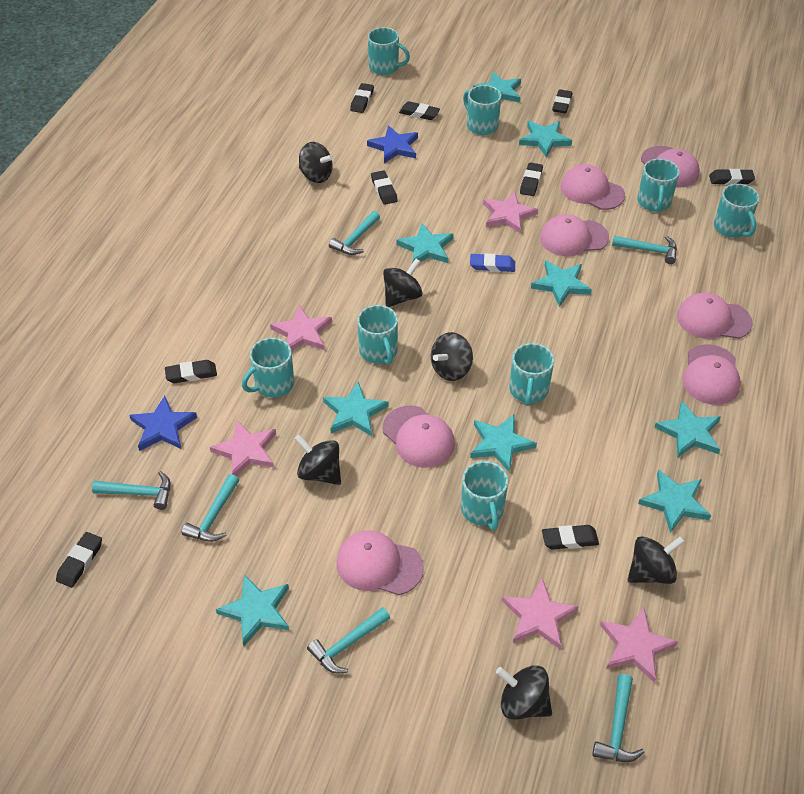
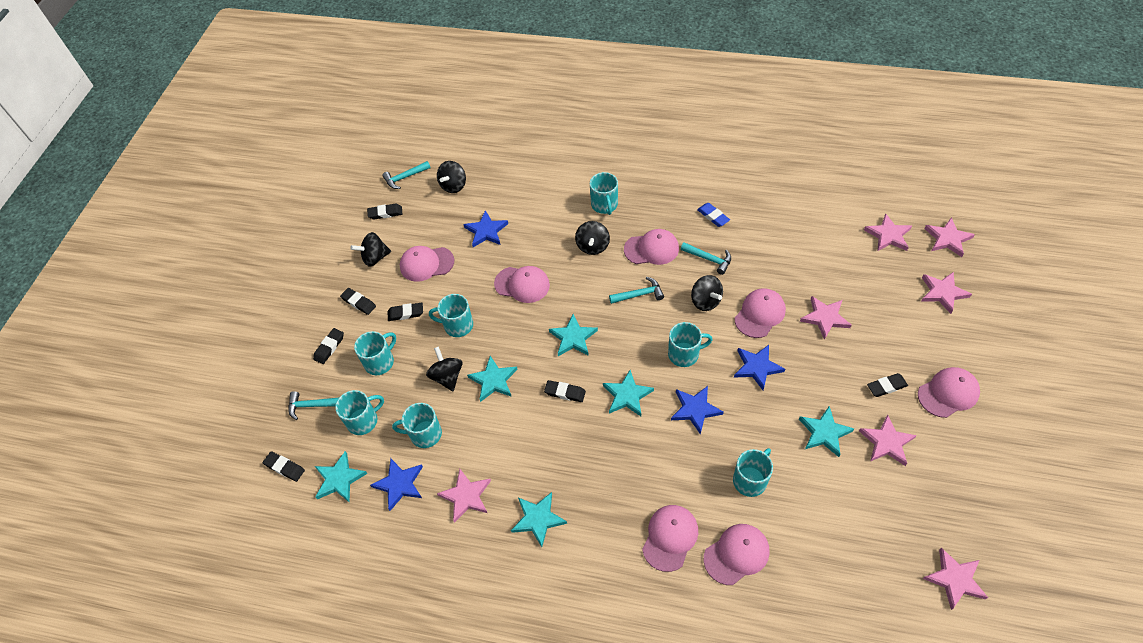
black eraser: 9 -> 7
black spinning top: 6 -> 5
blue star: 2 -> 4
pink star: 5 -> 7
turquoise hammer: 6 -> 4
turquoise mug: 8 -> 7
turquoise star: 9 -> 6

